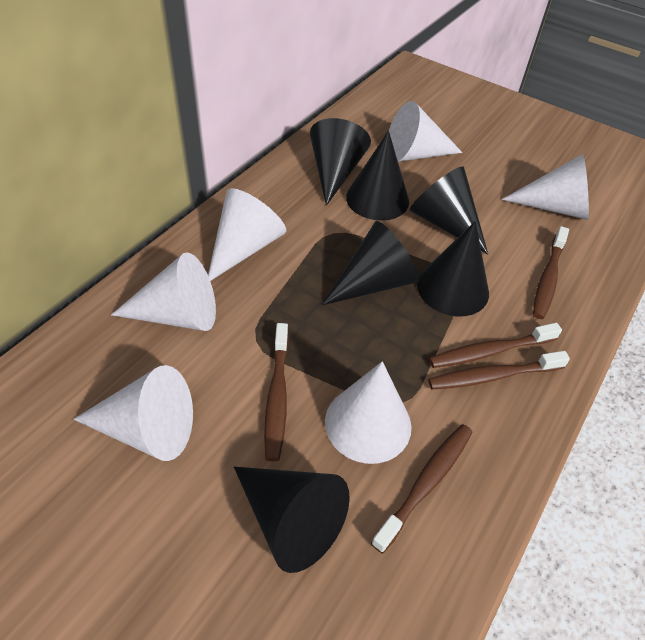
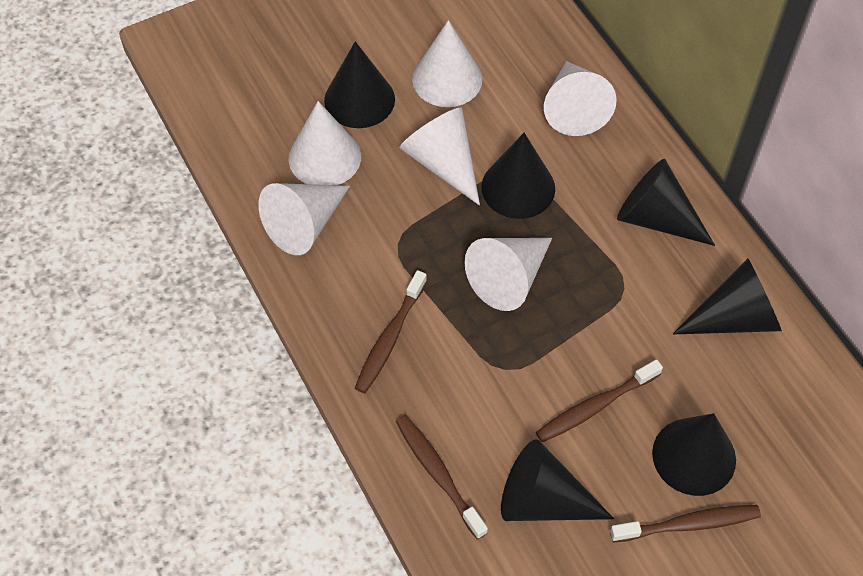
brown toothbrush: 5 -> 4

